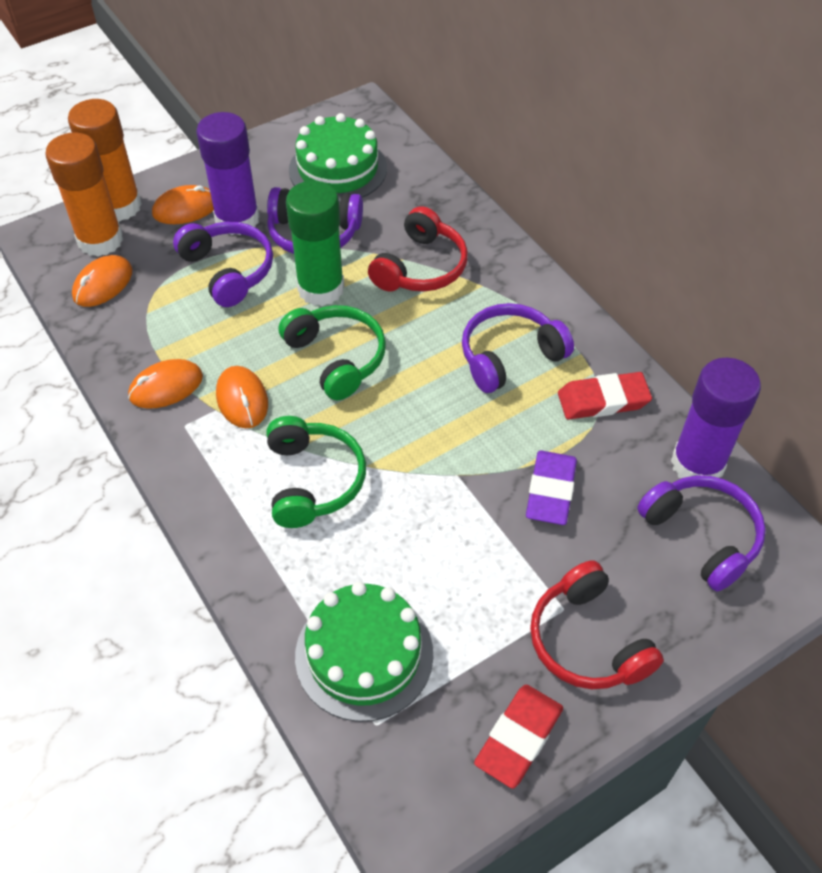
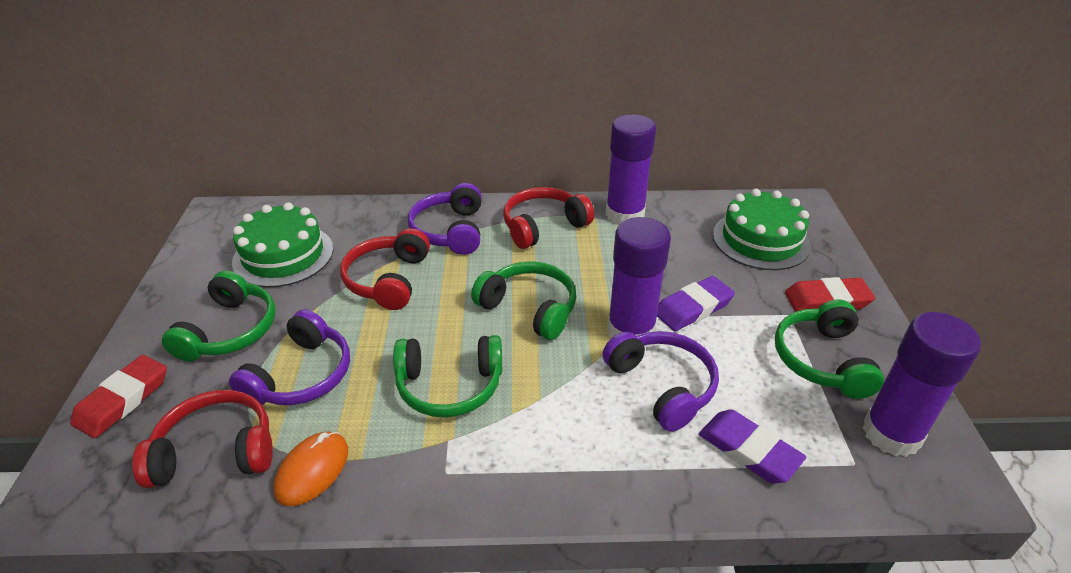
green glue stick: 1 -> 0
green headphones: 2 -> 4
orange glue stick: 2 -> 0
orange mouse: 4 -> 1
purple eraser: 1 -> 2
purple glue stick: 2 -> 3
purple headphones: 4 -> 3
red headphones: 2 -> 3

